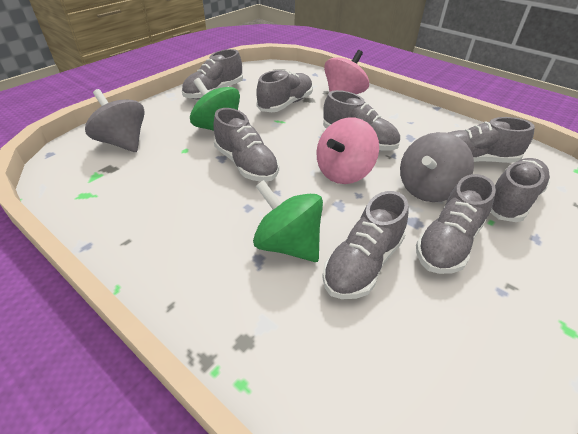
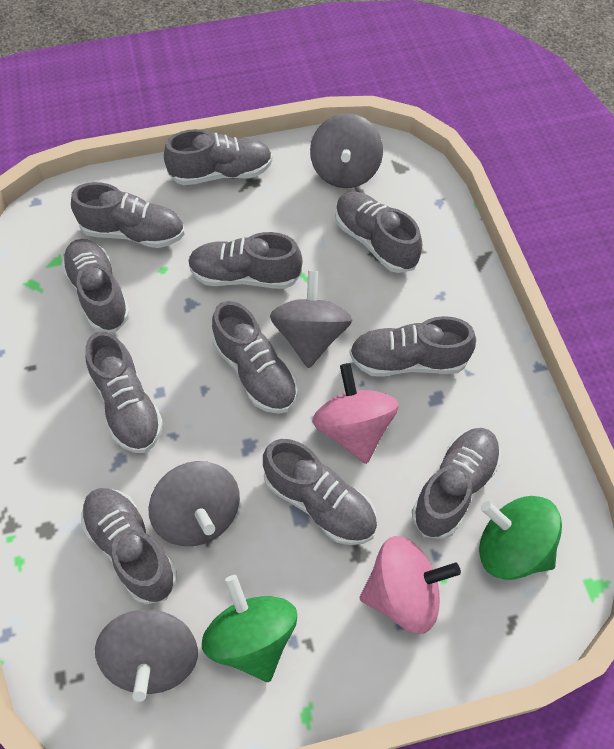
grey shoe: 8 -> 11
grey spinning top: 2 -> 4

